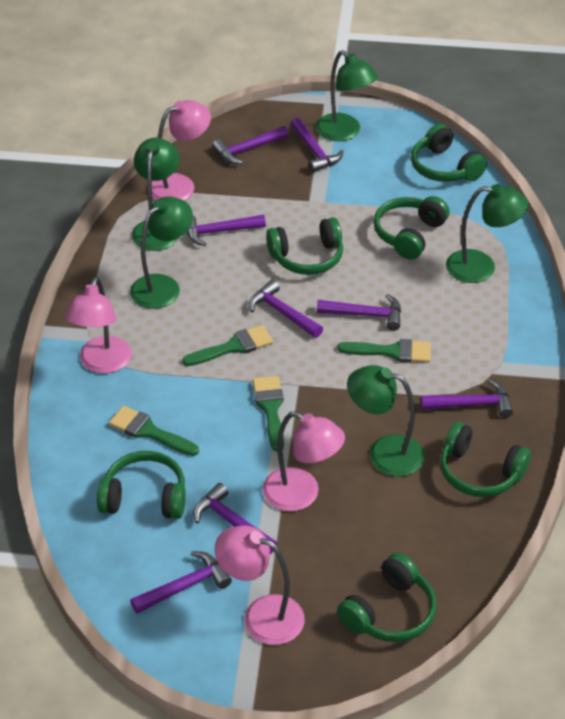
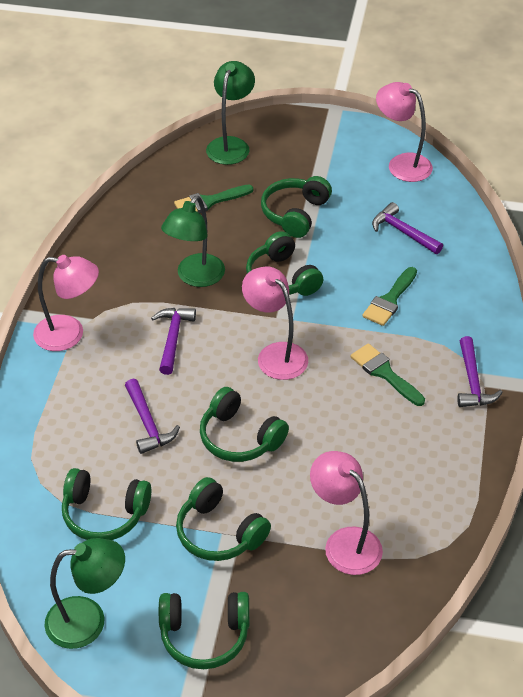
green brush: 4 -> 3
green lamp: 5 -> 3
purple hammer: 8 -> 4

